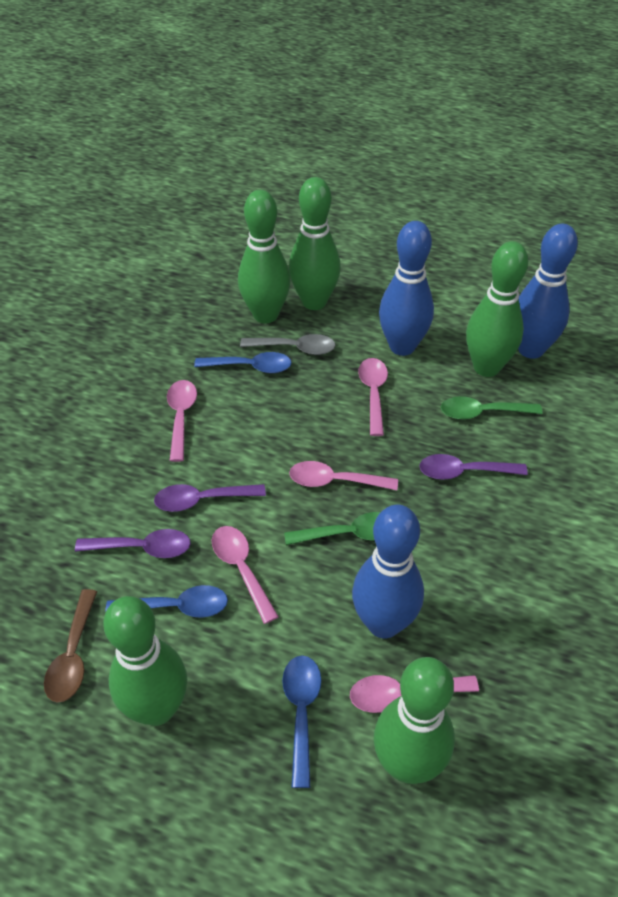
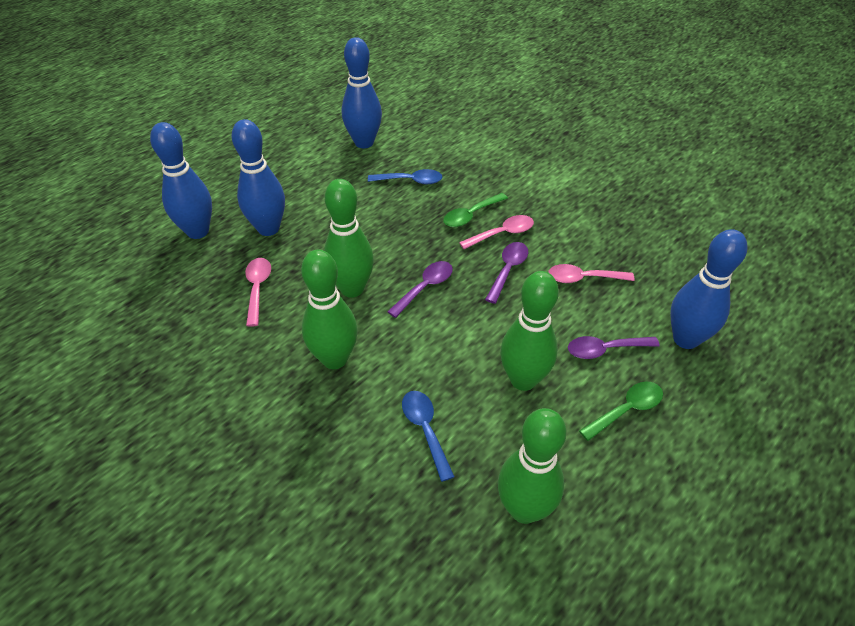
blue bowling pin: 3 -> 4
blue spoon: 3 -> 2
brown spoon: 1 -> 0
green bowling pin: 5 -> 4
grey spoon: 1 -> 0
pink spoon: 5 -> 3

